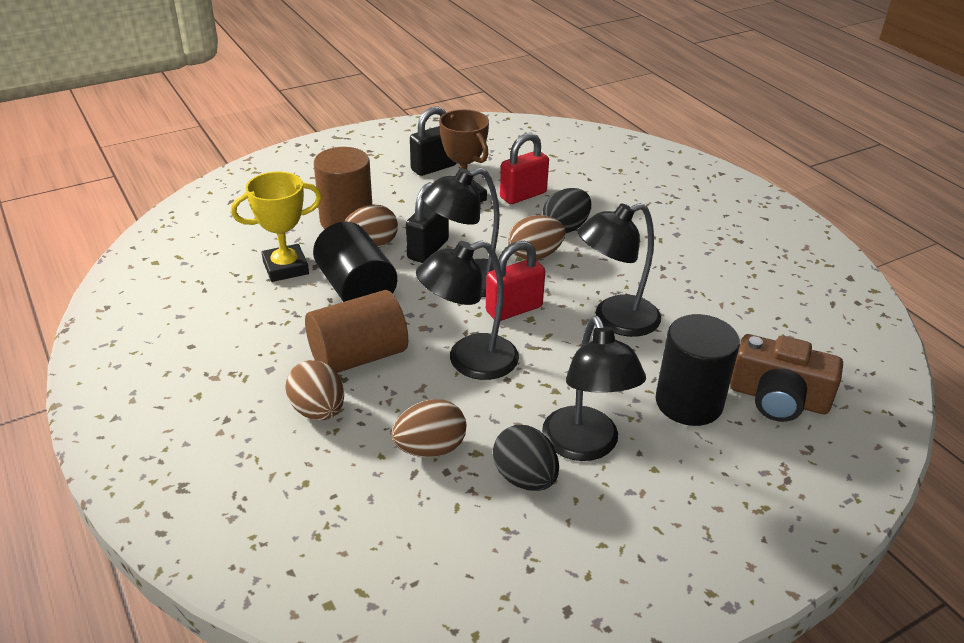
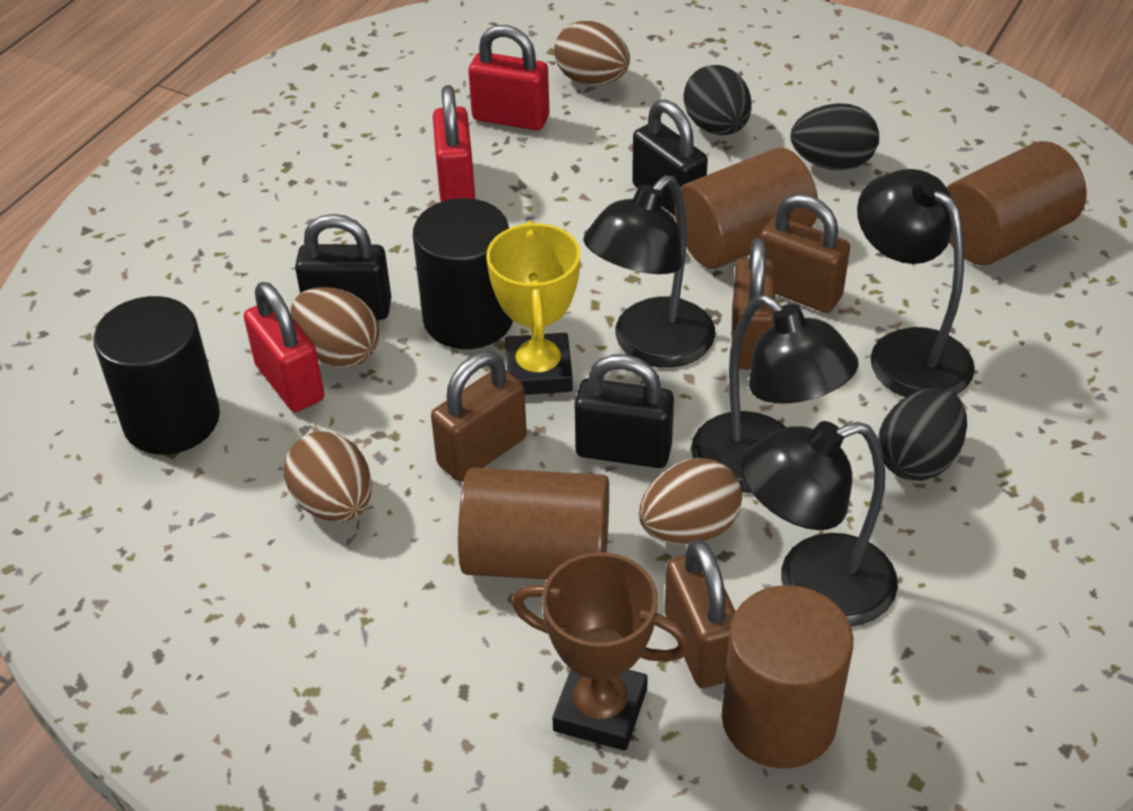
black egg: 2 -> 3
black padlock: 2 -> 3
brown camera: 1 -> 0
brown cylinder: 2 -> 4
brown padlock: 0 -> 4
red padlock: 2 -> 3

